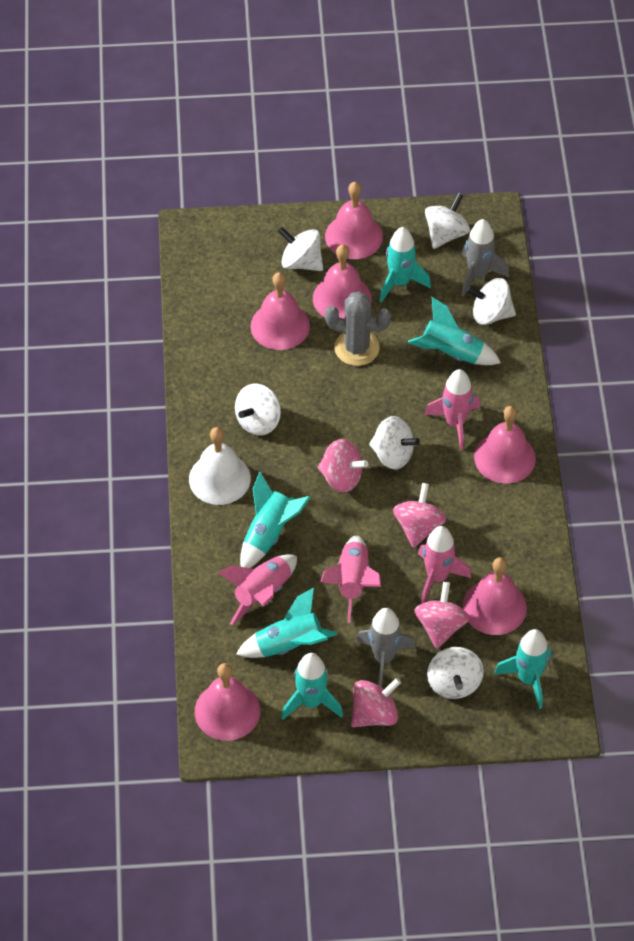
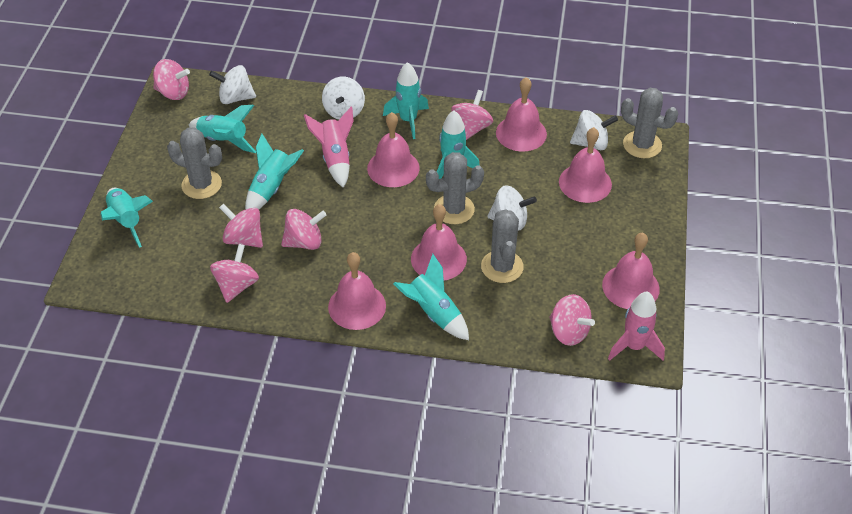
grey cactus: 1 -> 4
grey rocket: 2 -> 0
pink rocket: 4 -> 2
pink spinning top: 4 -> 6
white bell: 1 -> 0
white spinning top: 6 -> 4

